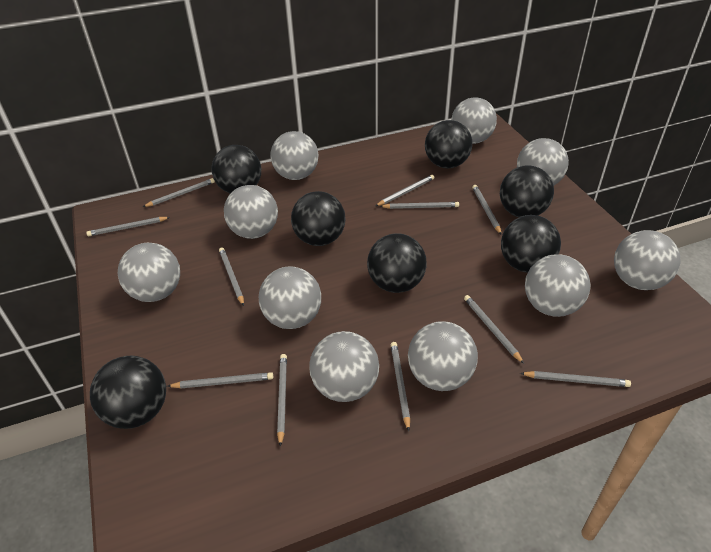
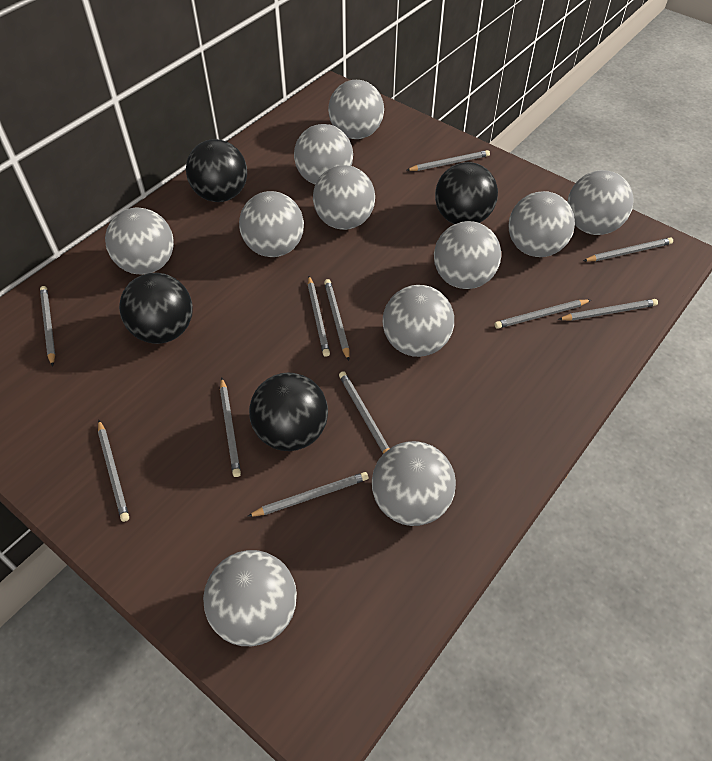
black ball: 7 -> 4
grey ball: 10 -> 11

